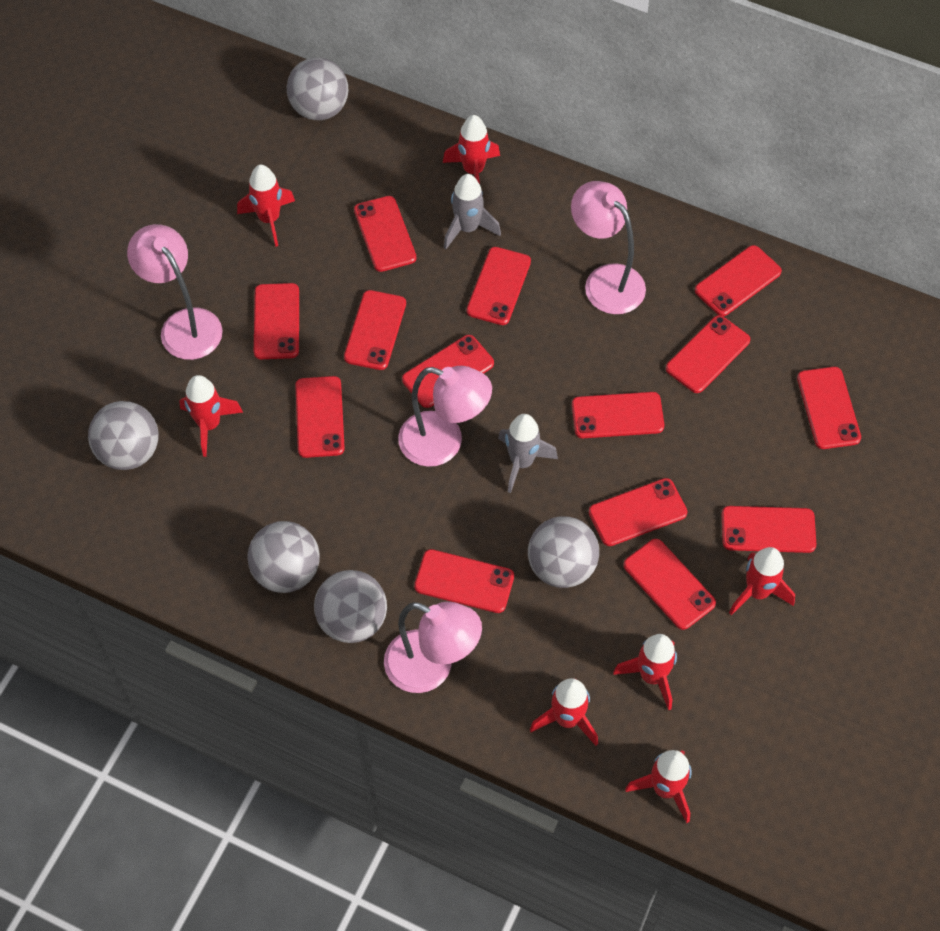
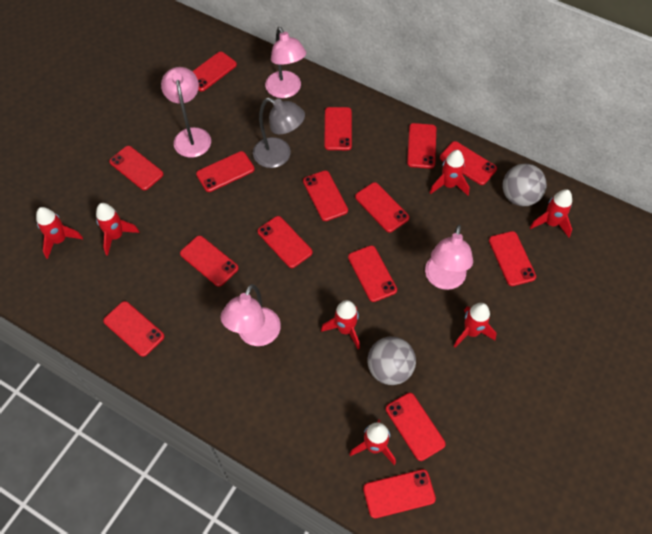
grey ball: 5 -> 2
grey lamp: 0 -> 1
grey rocket: 2 -> 0
red phone: 14 -> 15

